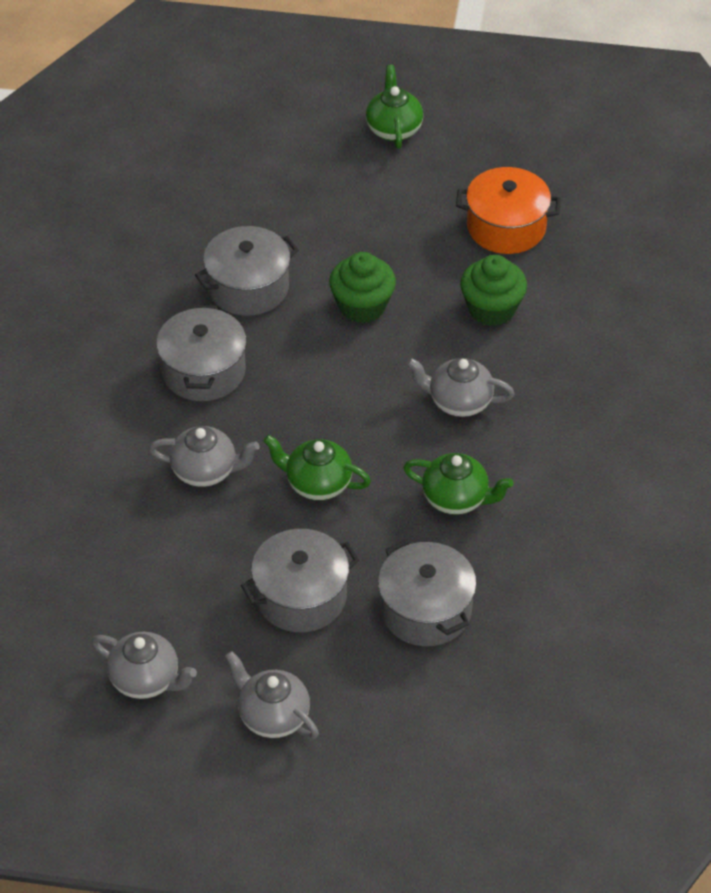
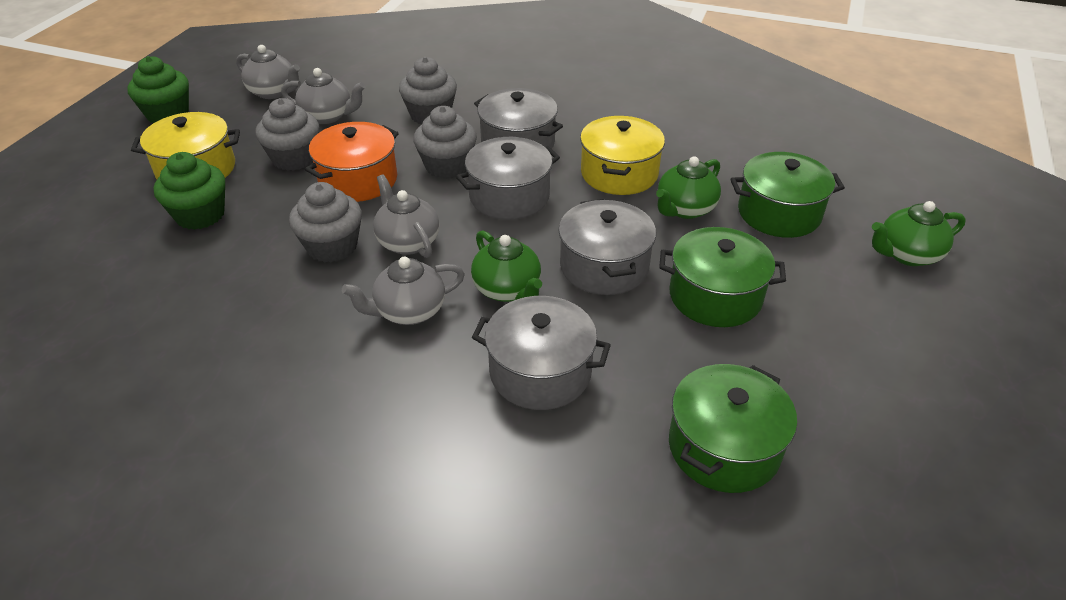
green pot: 0 -> 3
grey cupcake: 0 -> 4
yellow pot: 0 -> 2

